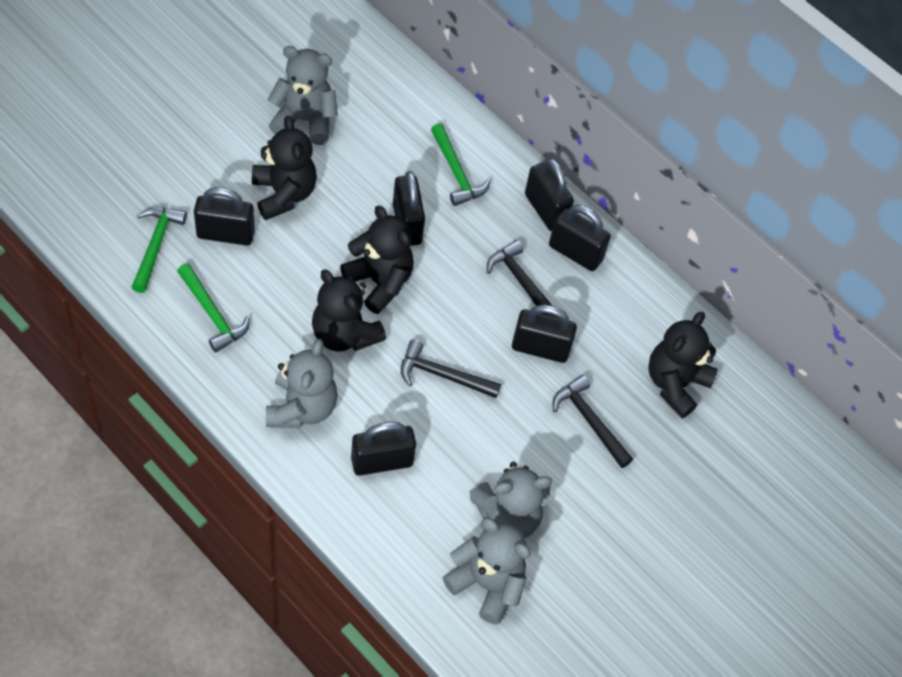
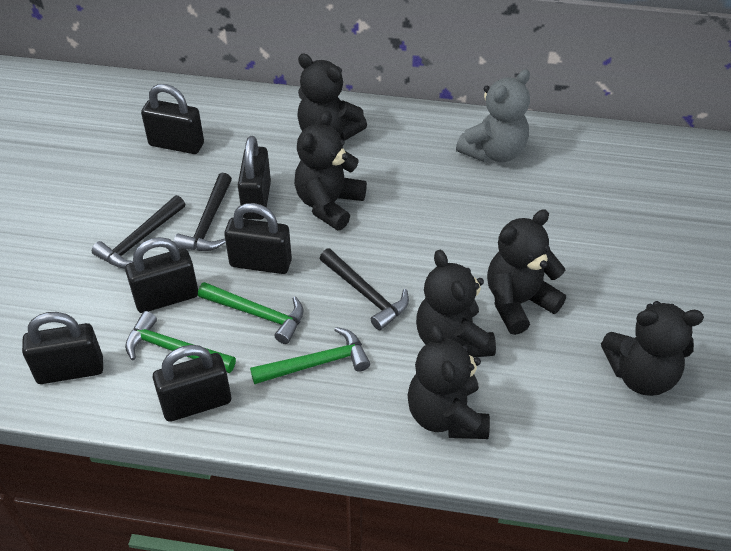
black teddy bear: 4 -> 6
grey teddy bear: 4 -> 1

